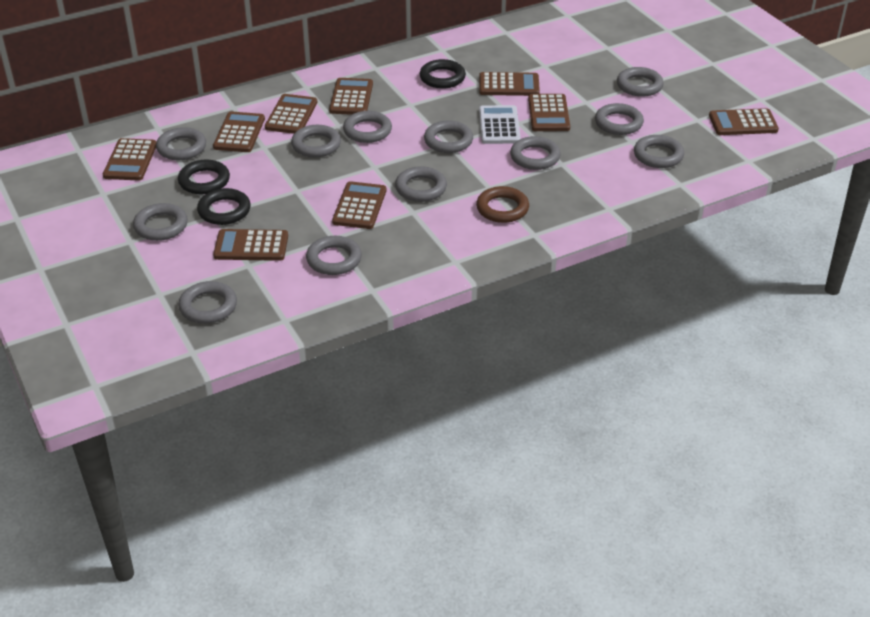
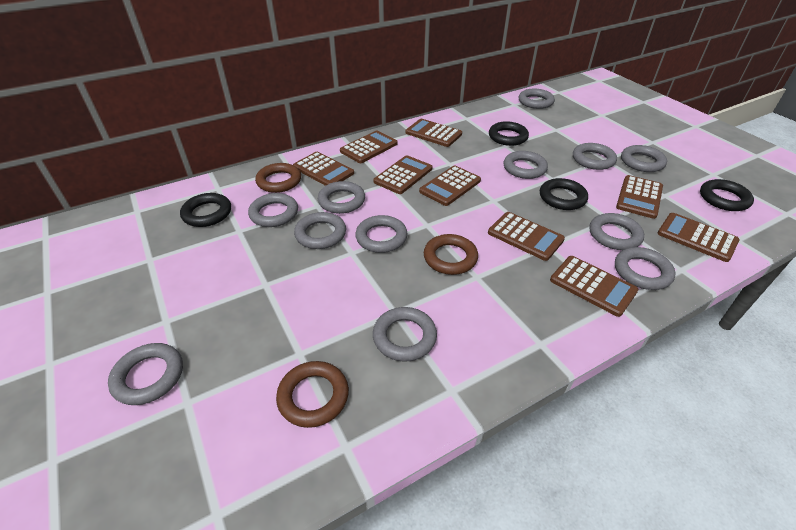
black ring: 3 -> 4
brown ring: 1 -> 3
white calculator: 1 -> 0

